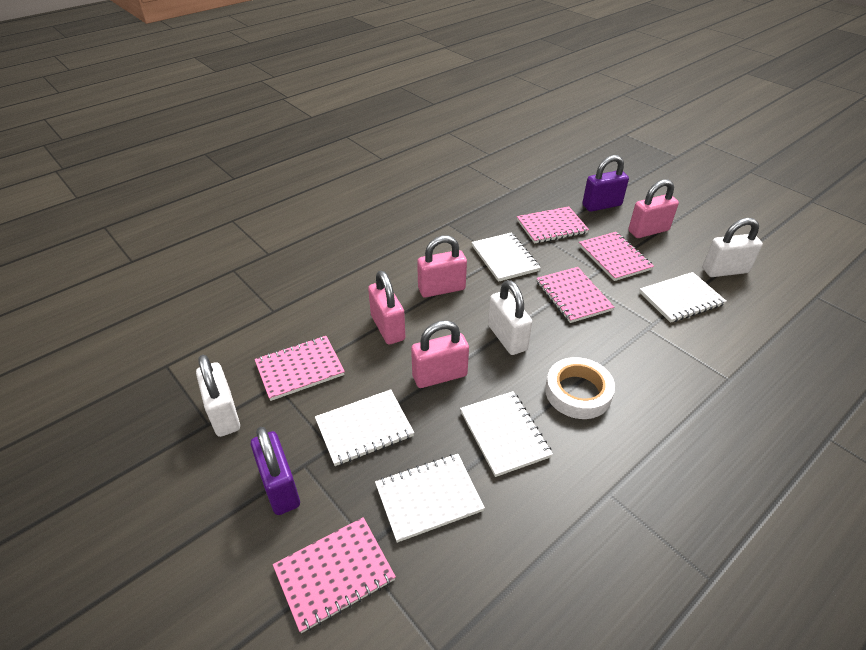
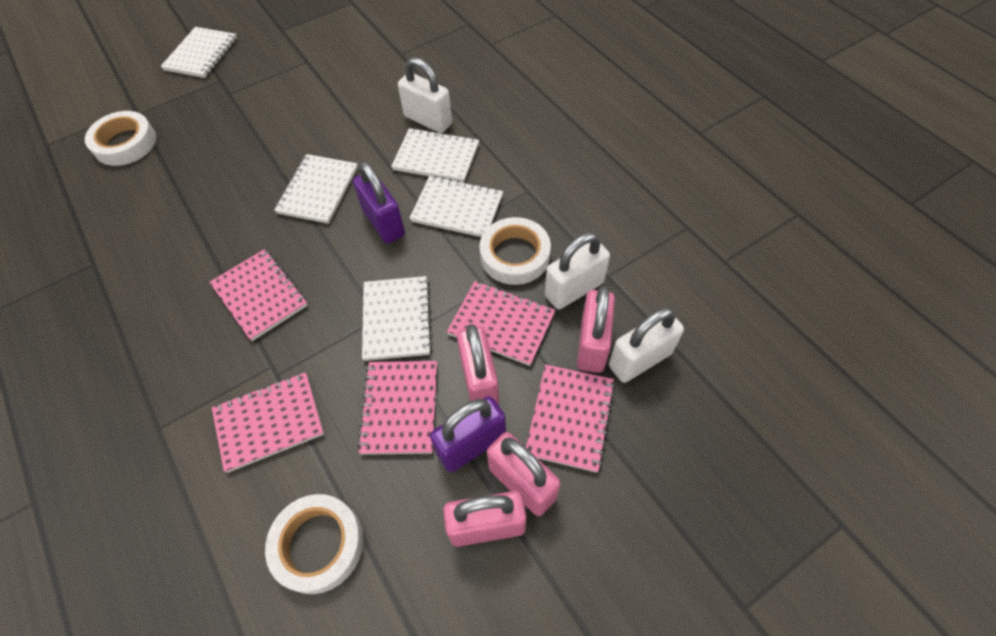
white tape: 1 -> 3

